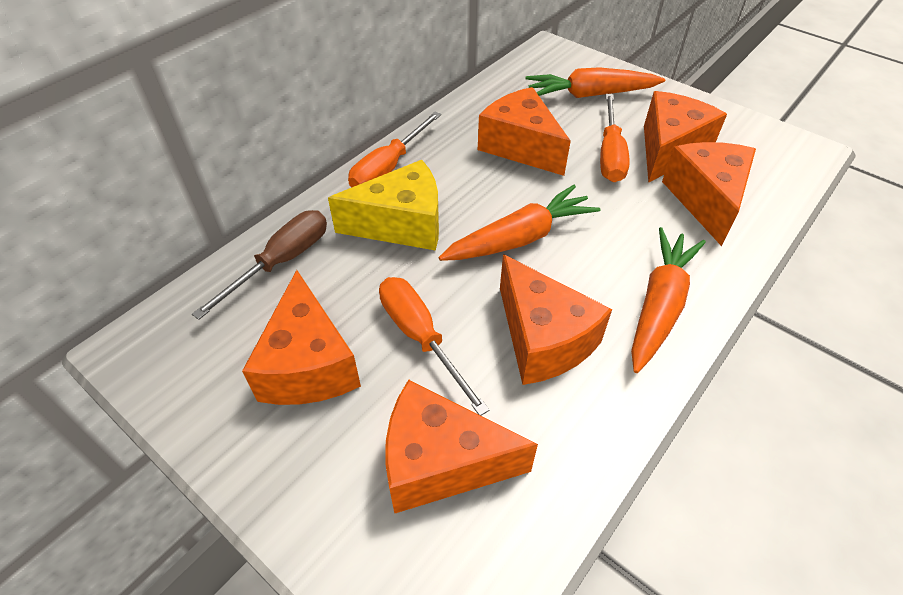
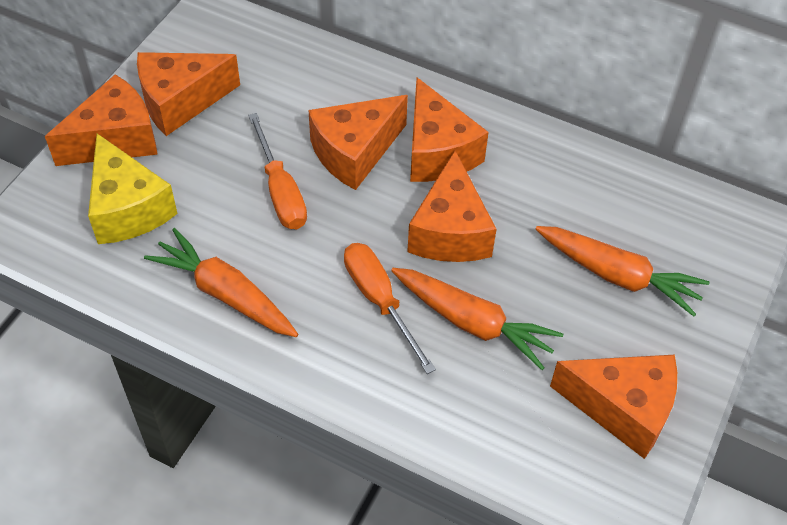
brown screwdriver: 1 -> 0
orange screwdriver: 3 -> 2

